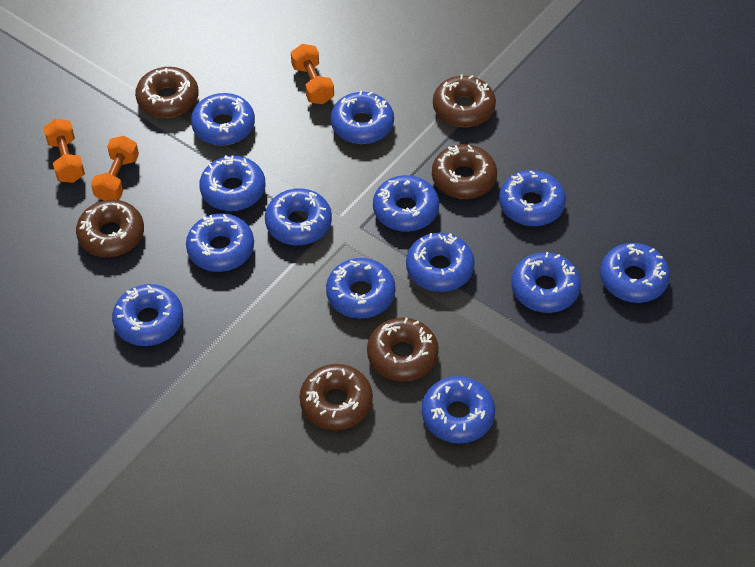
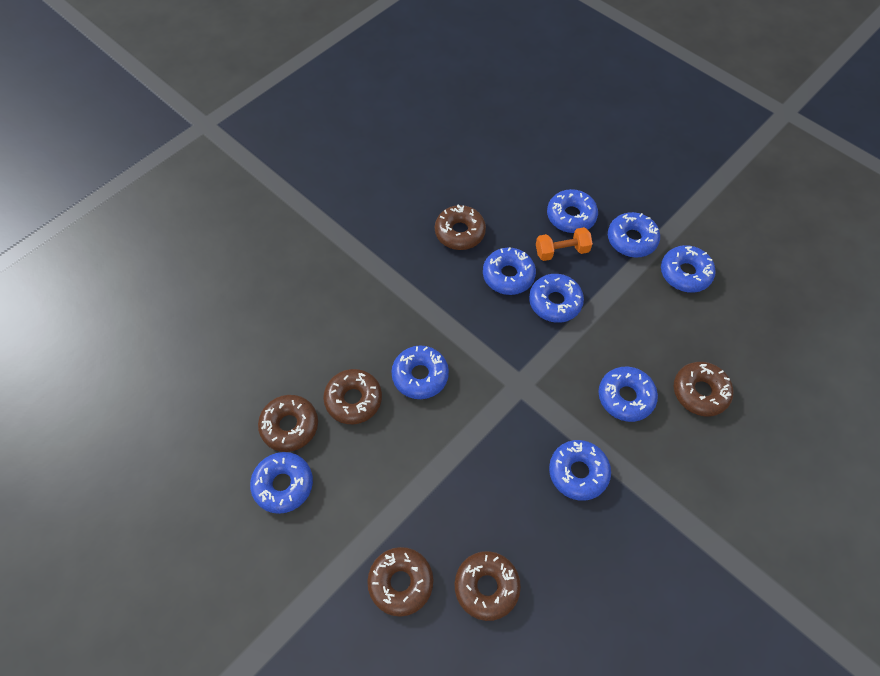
blue donut: 13 -> 9
orange dumbbell: 3 -> 1

